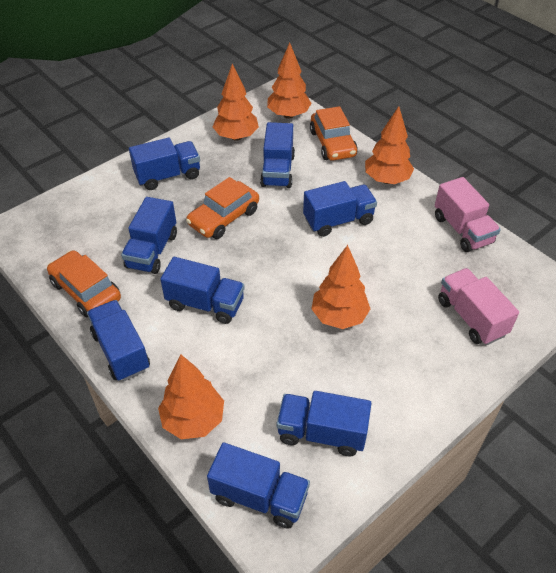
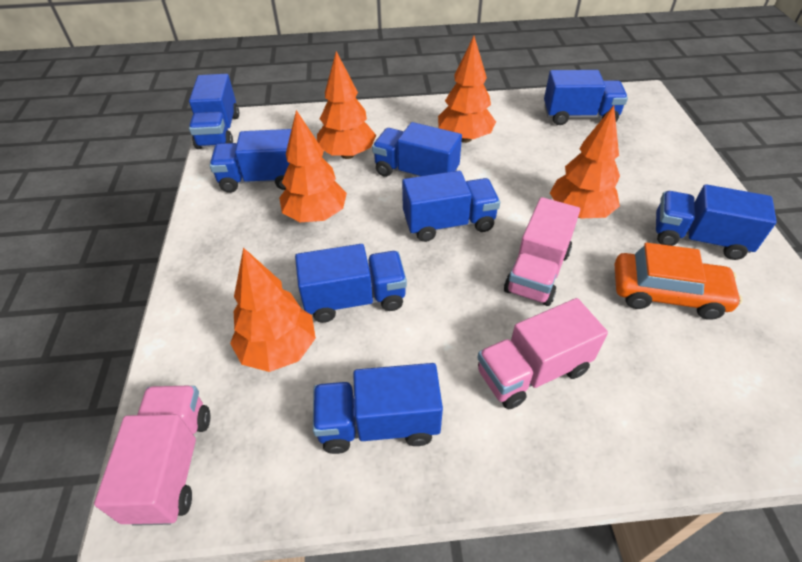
orange car: 3 -> 1
pink truck: 2 -> 3

